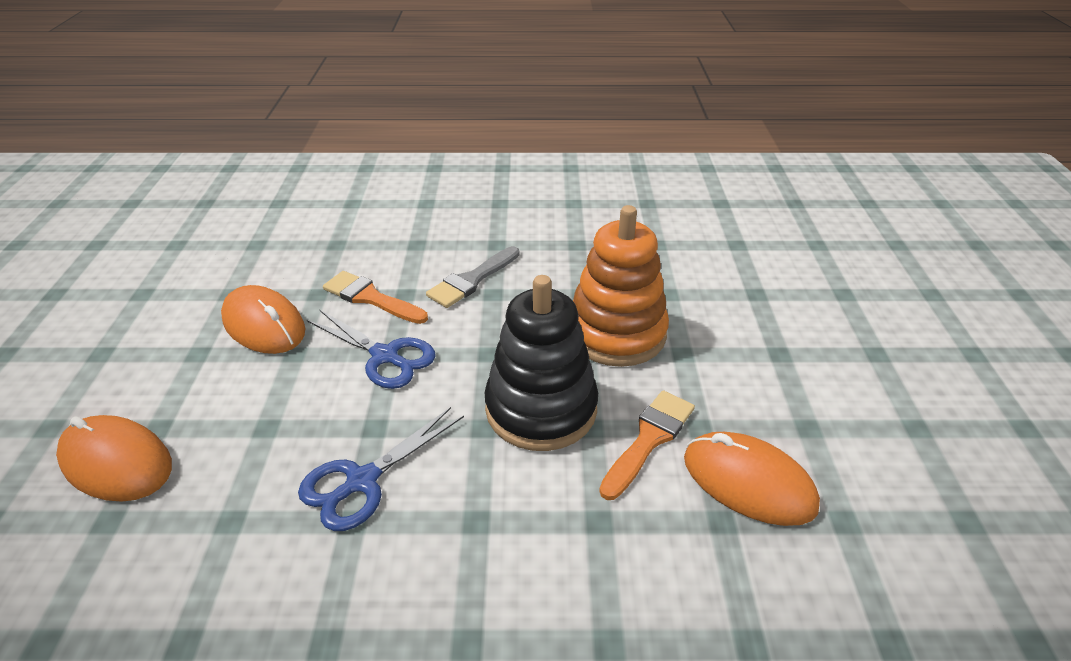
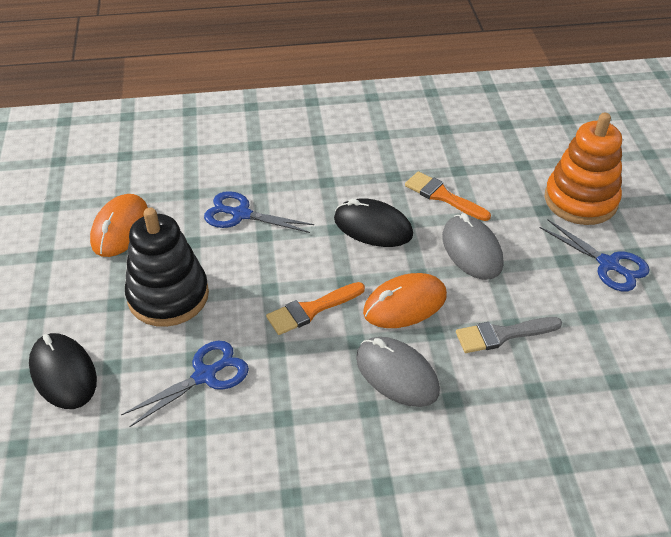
black mouse: 0 -> 2
blue scissors: 2 -> 3
grey mouse: 0 -> 2
orange mouse: 3 -> 2

